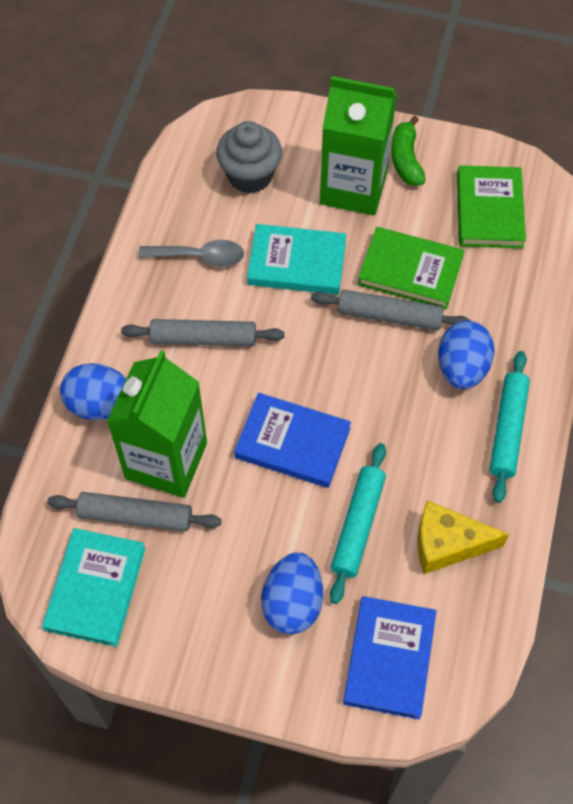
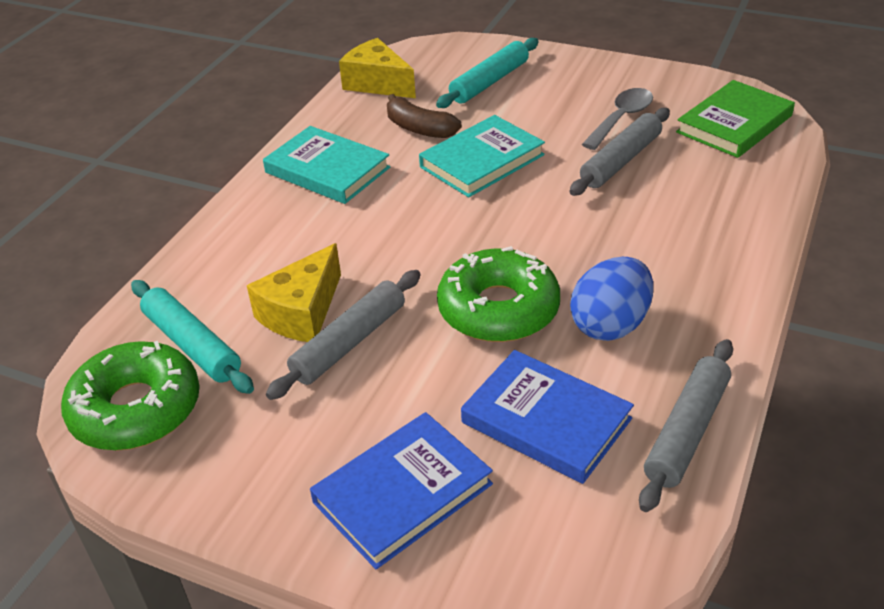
blue egg: 3 -> 1
brown banana: 0 -> 1
green banana: 1 -> 0
green book: 2 -> 1
green carton: 2 -> 0
green donut: 0 -> 2
grey cupcake: 1 -> 0
yellow cheese: 1 -> 2

